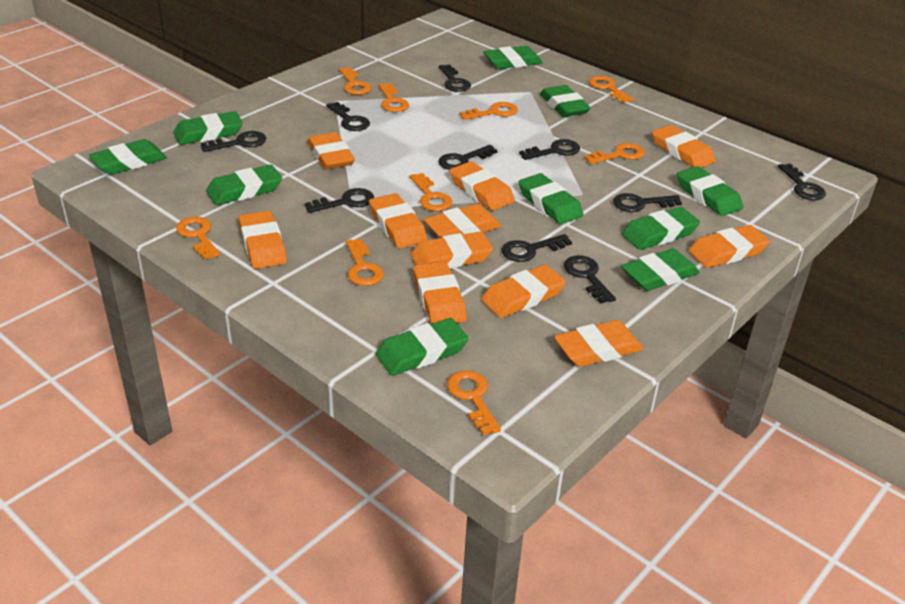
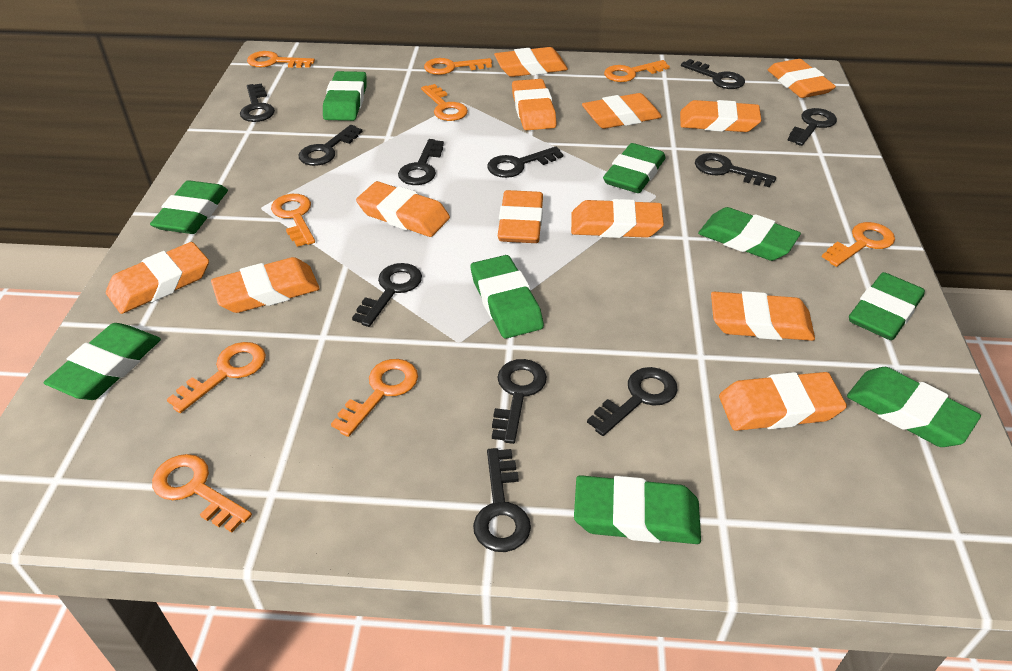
black key: 10 -> 11
green eraser: 10 -> 9
orange eraser: 11 -> 12

